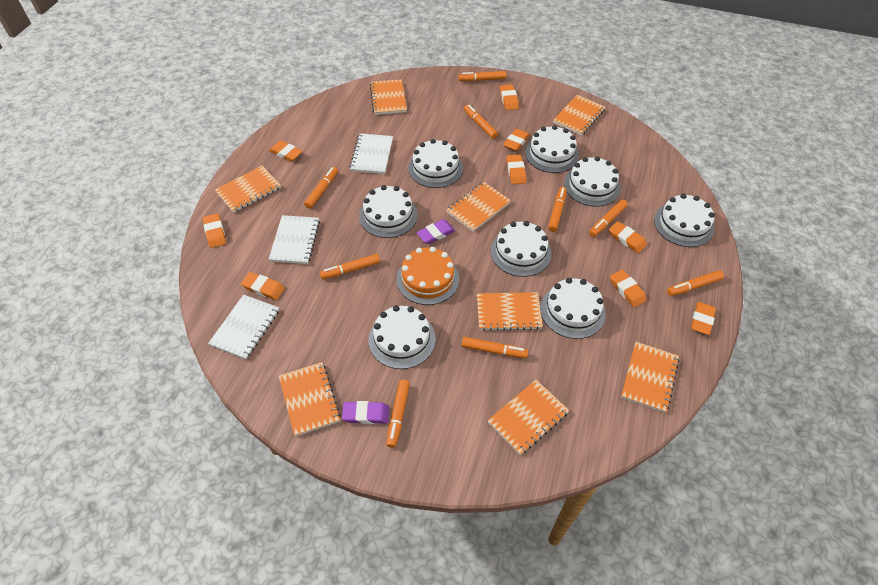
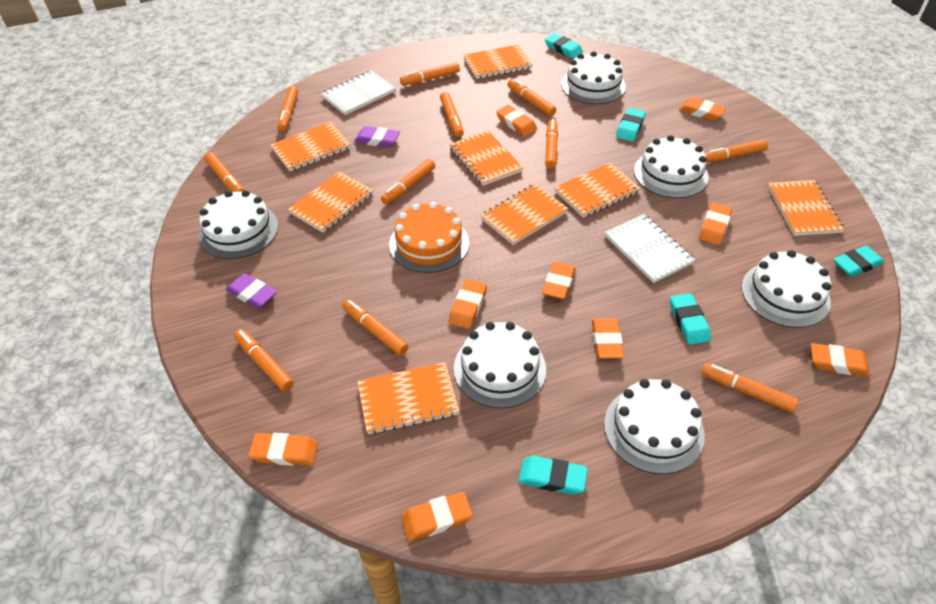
orange marker: 9 -> 11
turquoise eraser: 0 -> 5
white cake: 8 -> 6
white notebook: 3 -> 2

